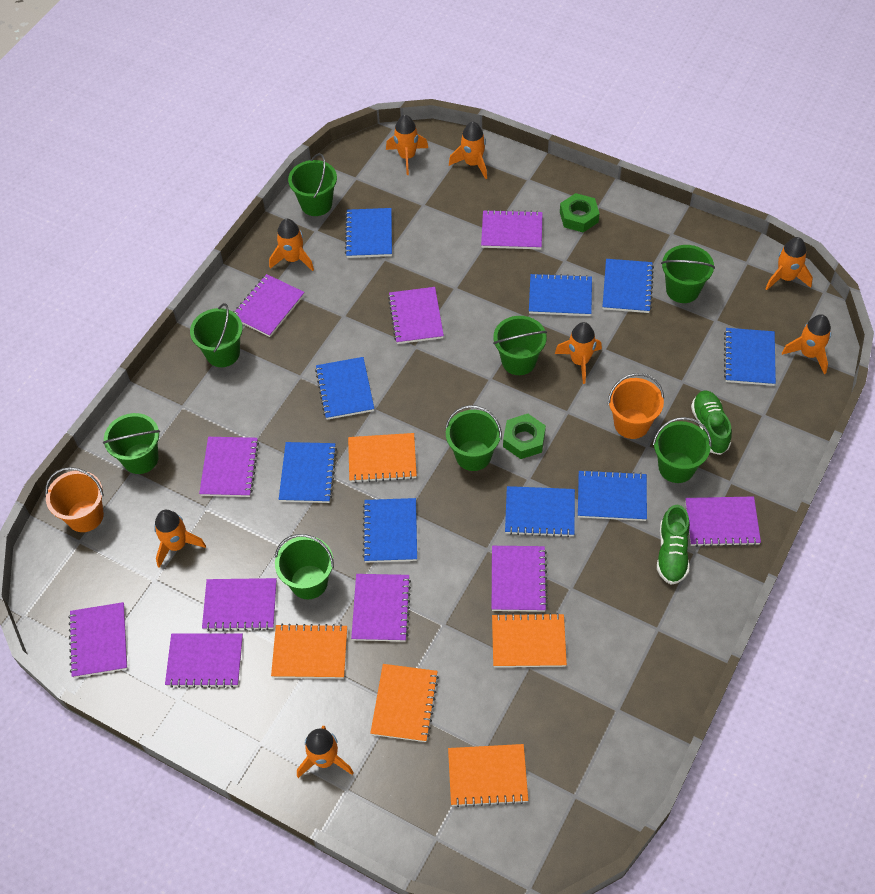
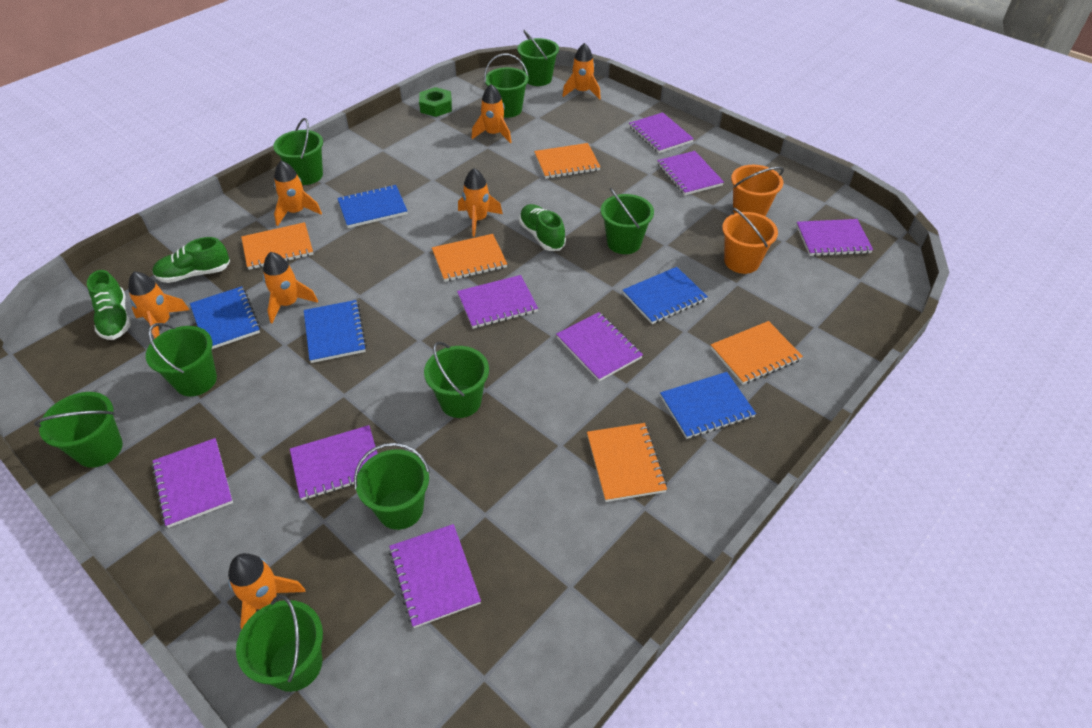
blue notebook: 9 -> 5
green bucket: 8 -> 9
green nut: 2 -> 1
green shoe: 2 -> 3
orange rocket: 8 -> 7
purple notebook: 10 -> 8

